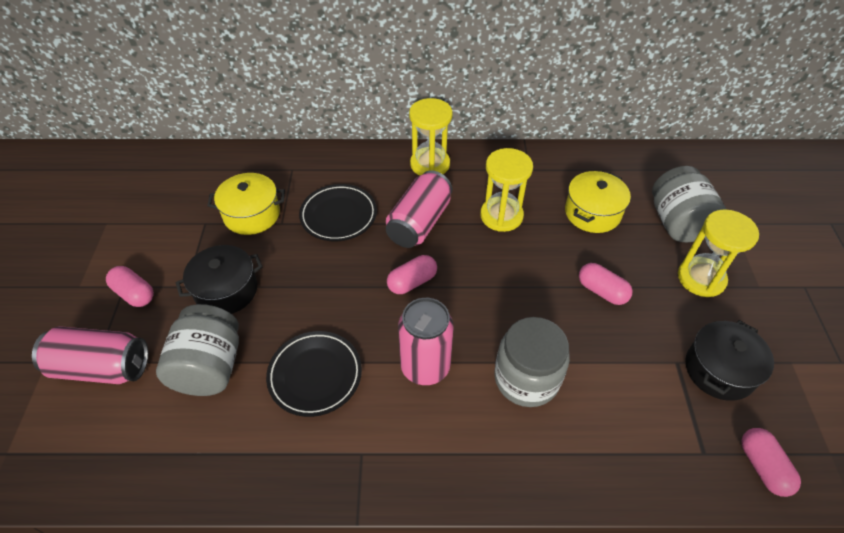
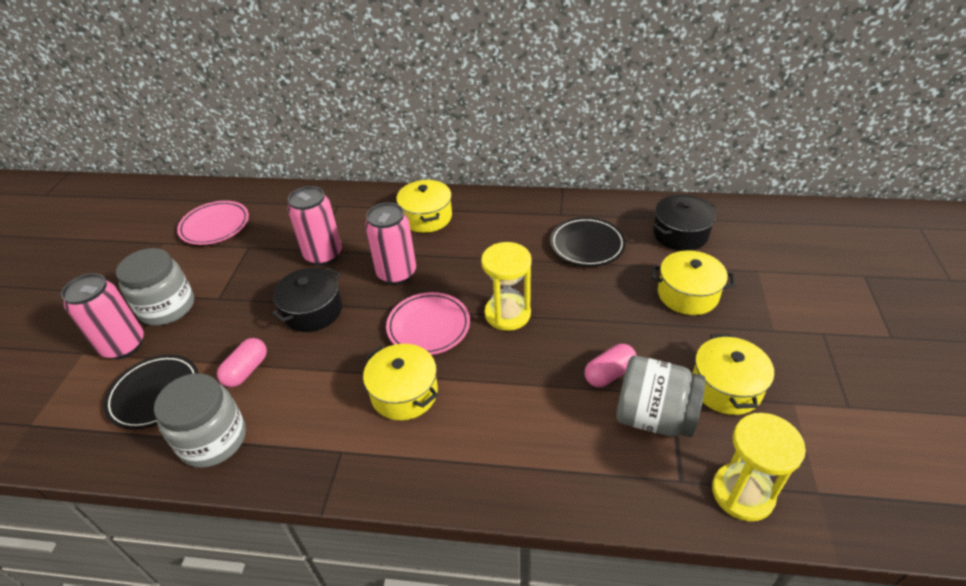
pink capsule: 4 -> 2
pink plate: 0 -> 2
yellow hourglass: 3 -> 2
yellow pot: 2 -> 4

